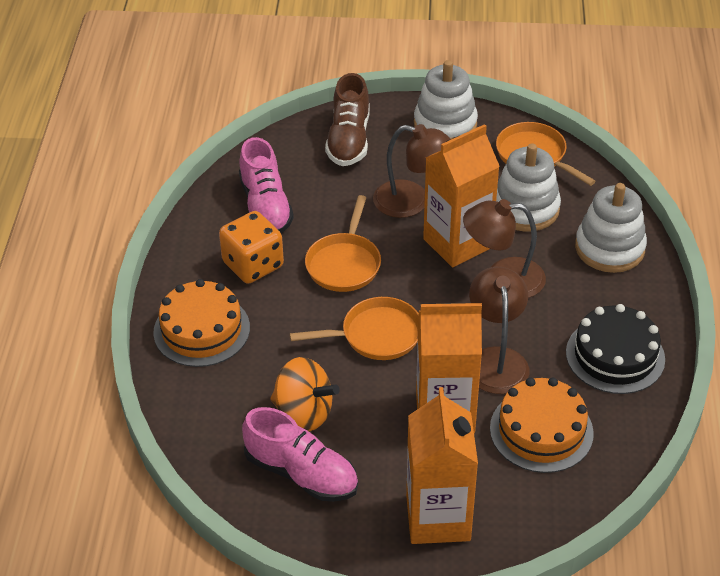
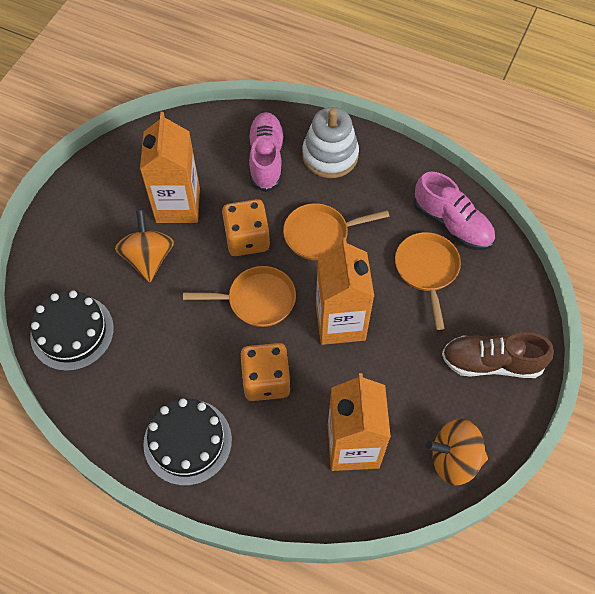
black cake: 1 -> 2
brown lamp: 3 -> 0
orange cake: 2 -> 0
orange dice: 1 -> 2
orange spinning top: 1 -> 2
white stacking toy: 3 -> 1

